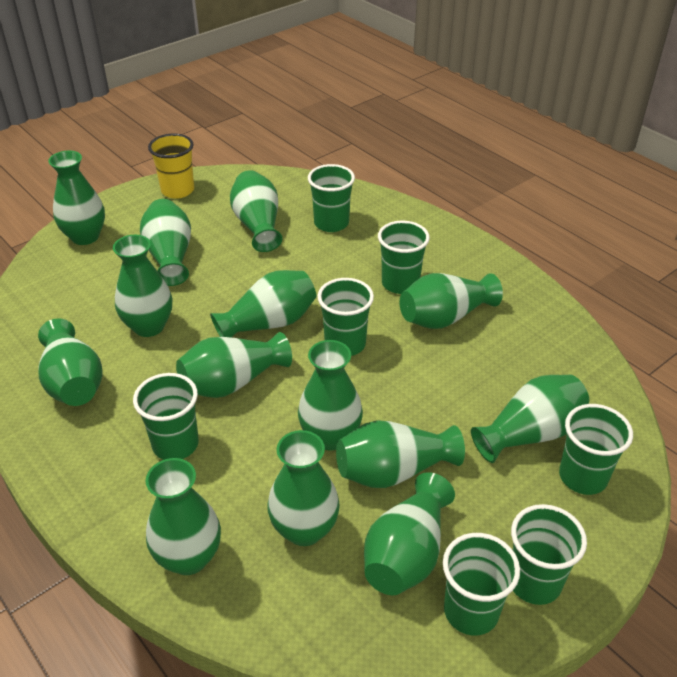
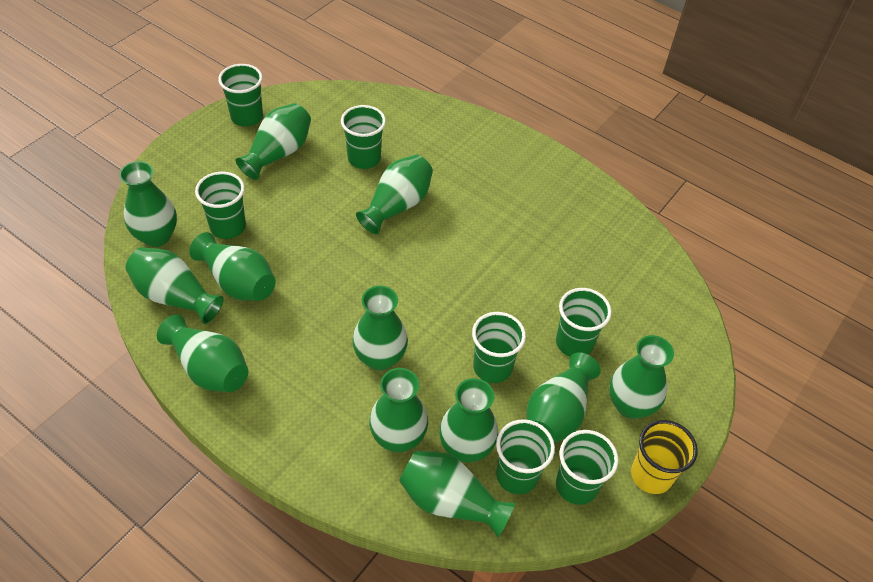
green vase: 14 -> 12

